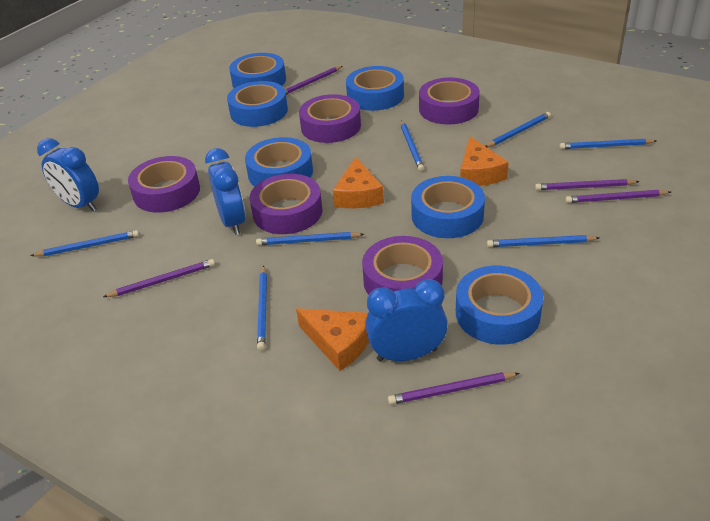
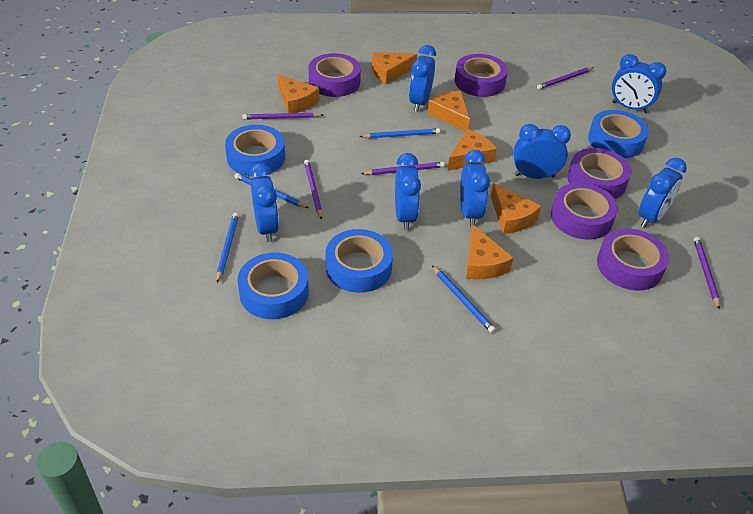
blue clock: 3 -> 7
blue pencil: 7 -> 4
blue tape: 6 -> 4
orange cheese: 3 -> 6

